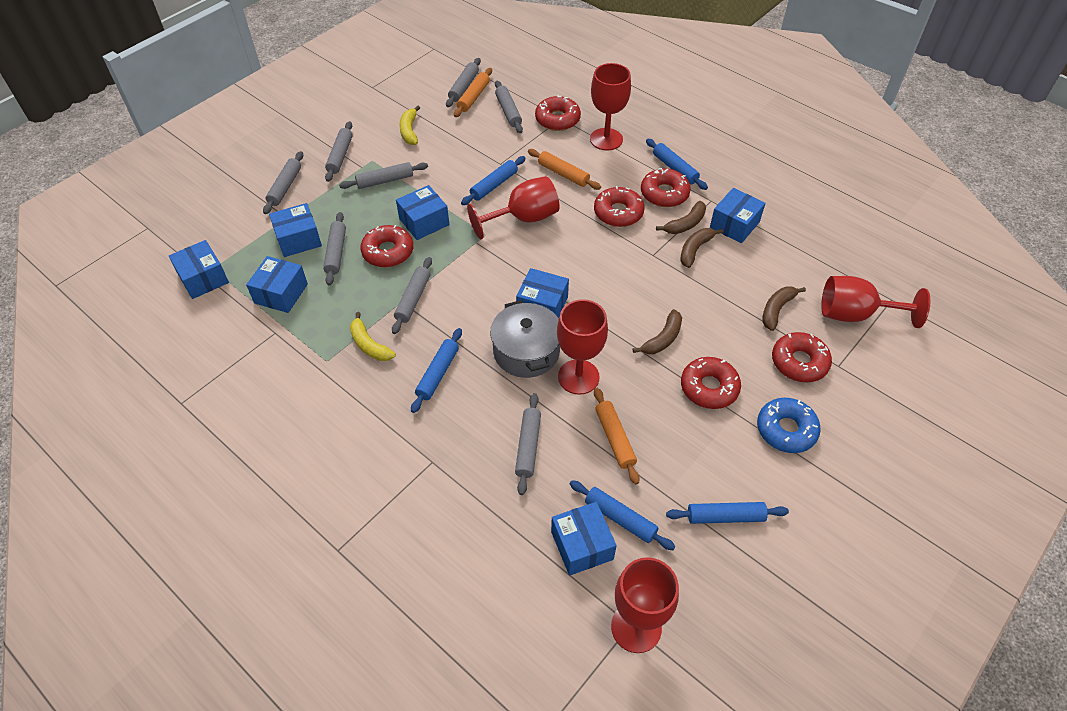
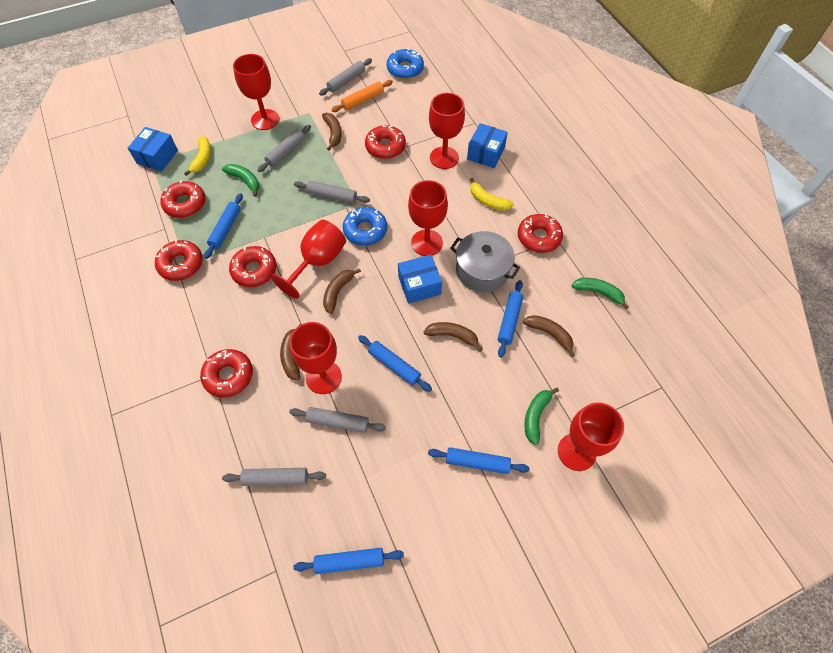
blue box: 7 -> 3
blue donut: 1 -> 2
brown banana: 4 -> 5
green banana: 0 -> 3
grey rolling pin: 8 -> 5
orange rolling pin: 3 -> 1
red goblet: 5 -> 6

